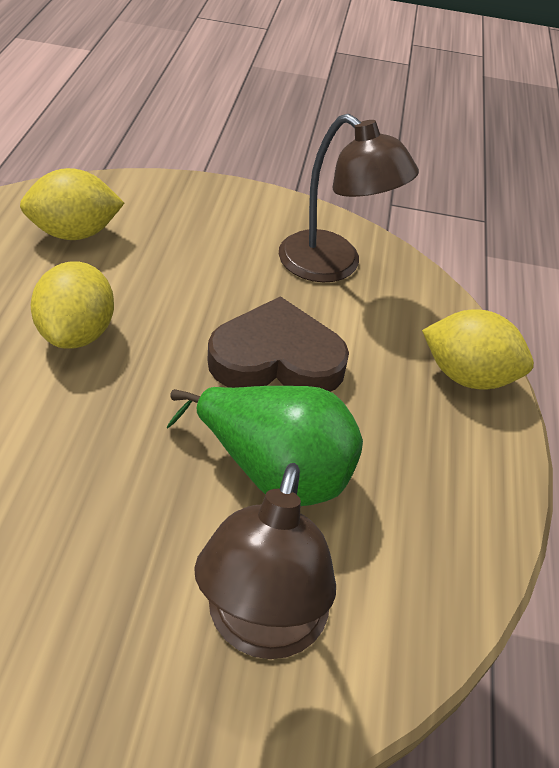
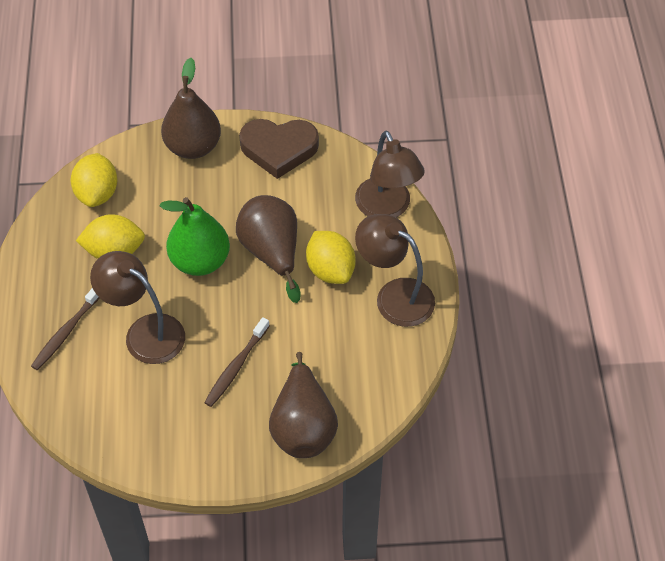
brown lamp: 2 -> 3
brown pear: 0 -> 3
brown toothbrush: 0 -> 2

